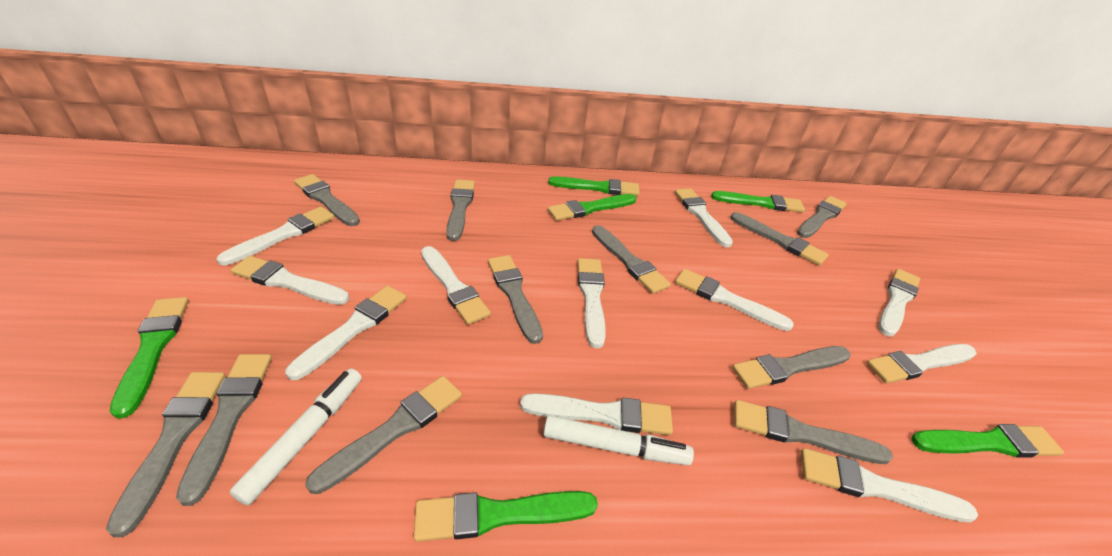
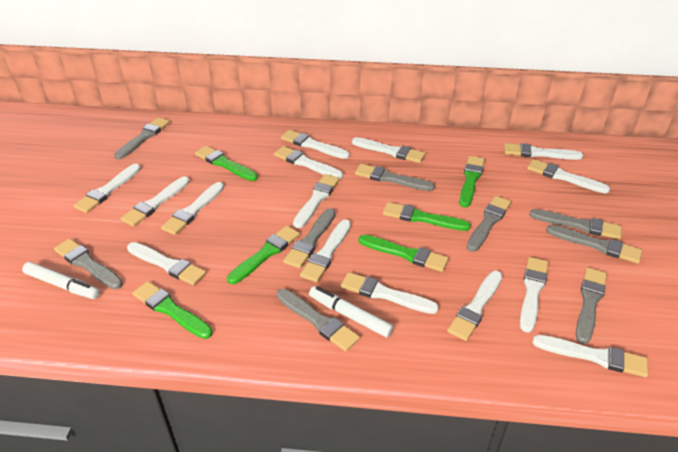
grey brush: 11 -> 9
white brush: 11 -> 15

